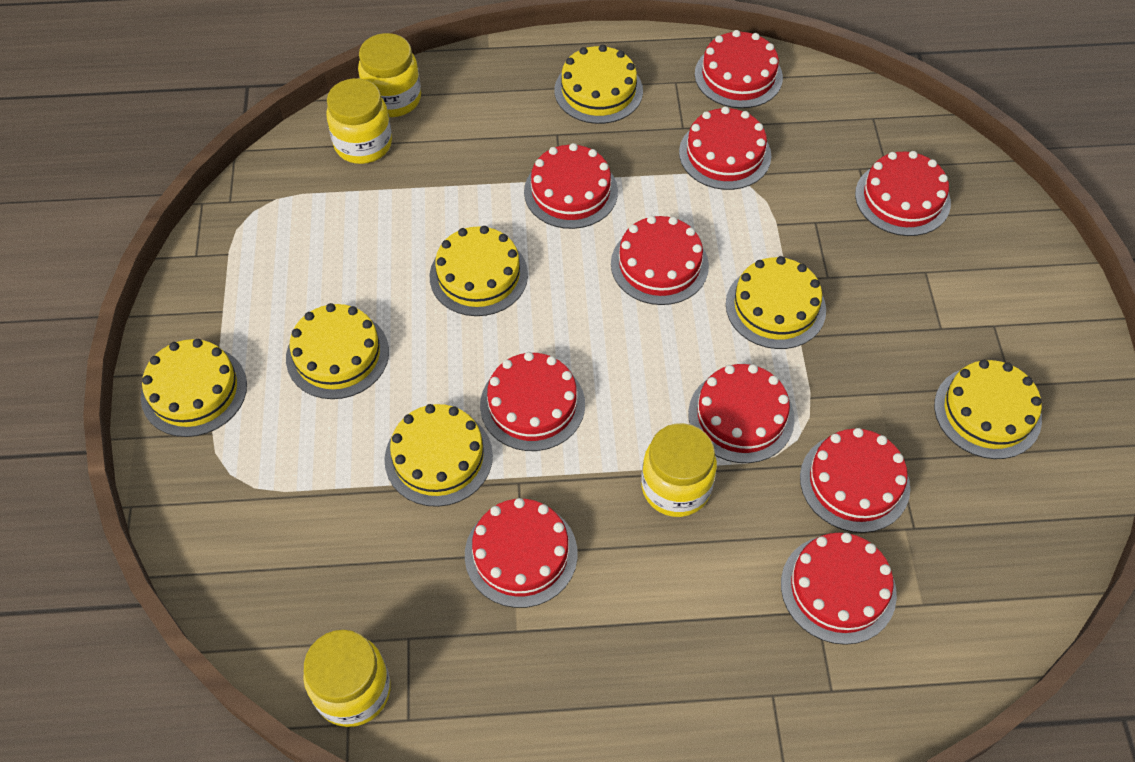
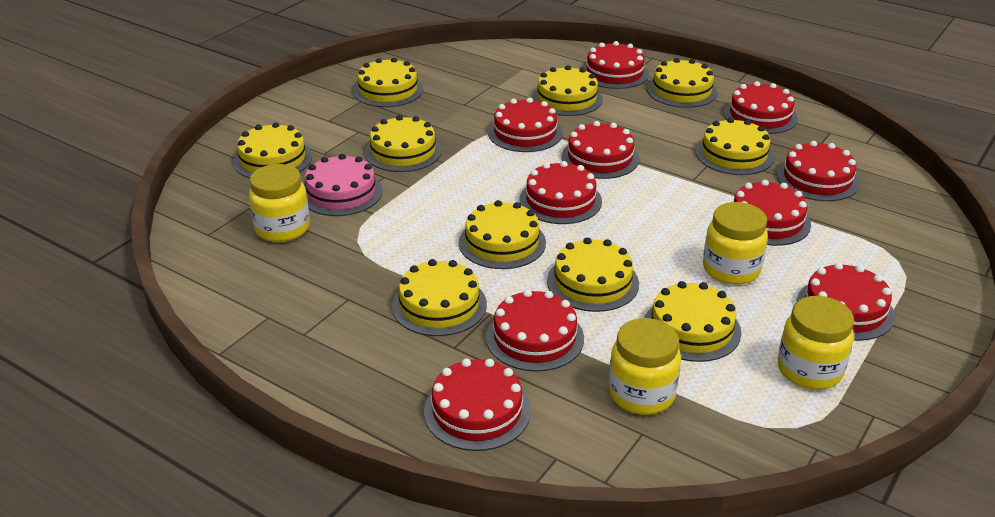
pink cake: 0 -> 1
yellow cake: 7 -> 10

